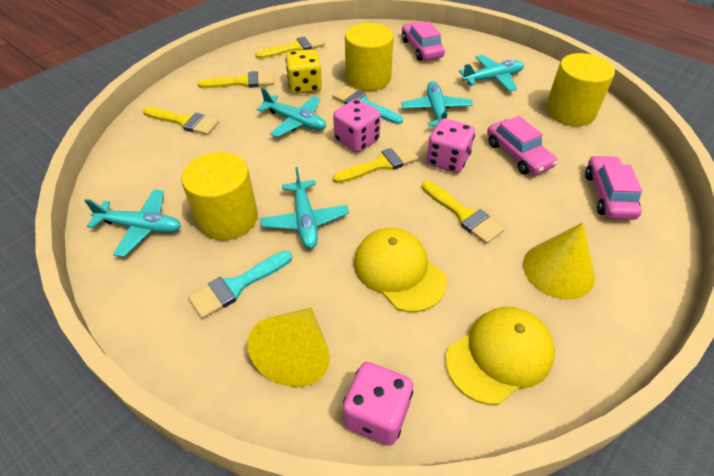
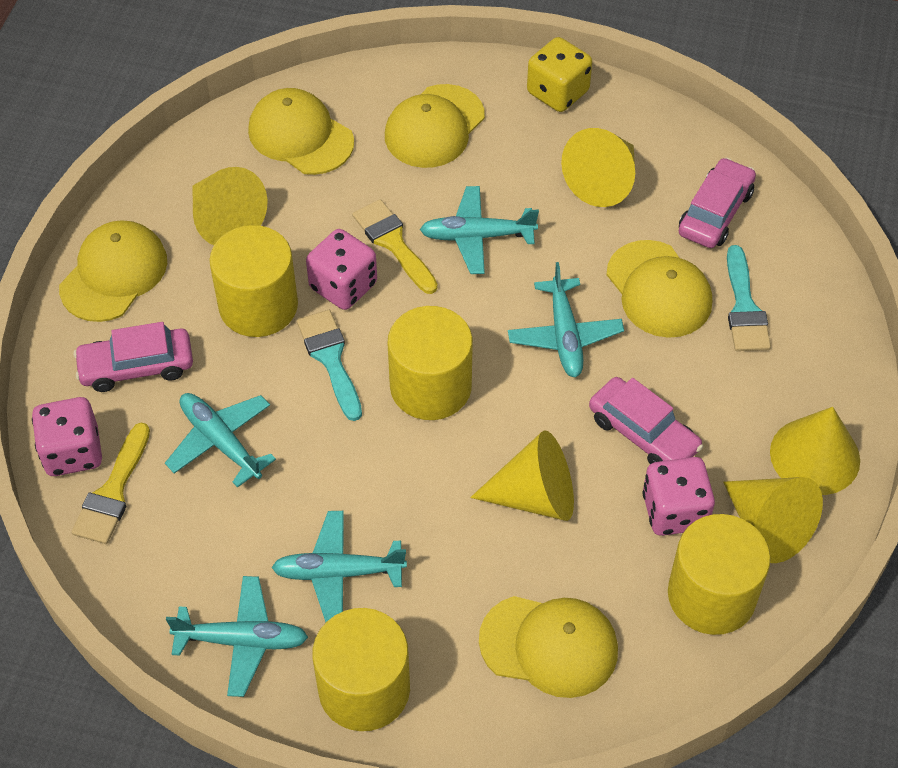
yellow brush: 5 -> 2
yellow cap: 2 -> 5
yellow cone: 2 -> 5
yellow cylinder: 3 -> 4

